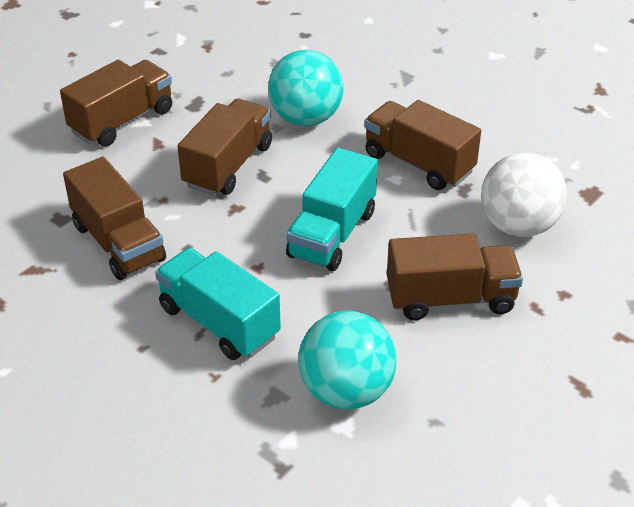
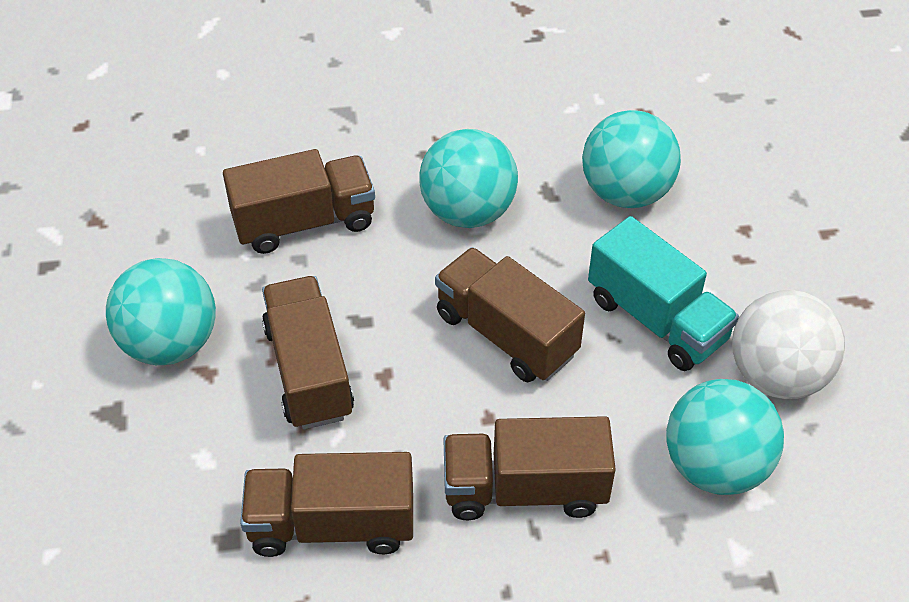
turquoise ball: 2 -> 4
turquoise truck: 2 -> 1

